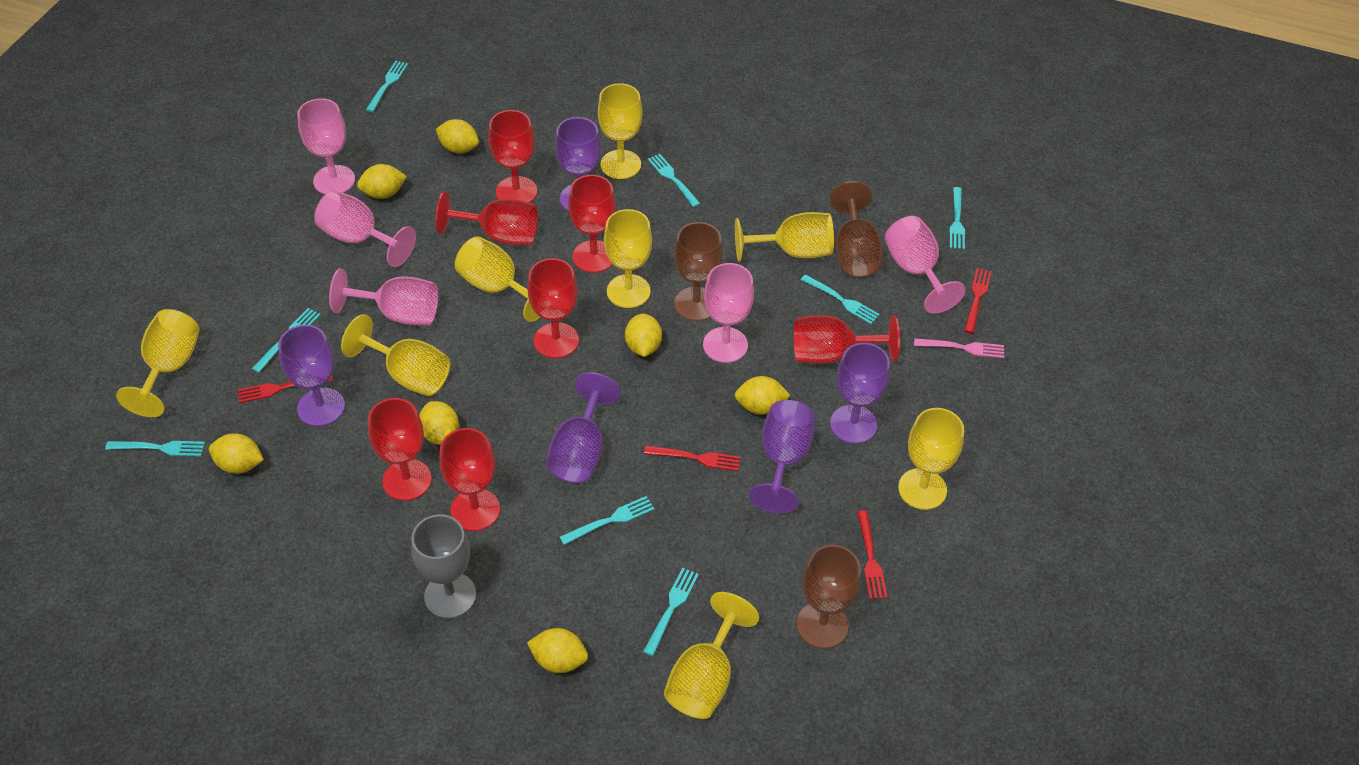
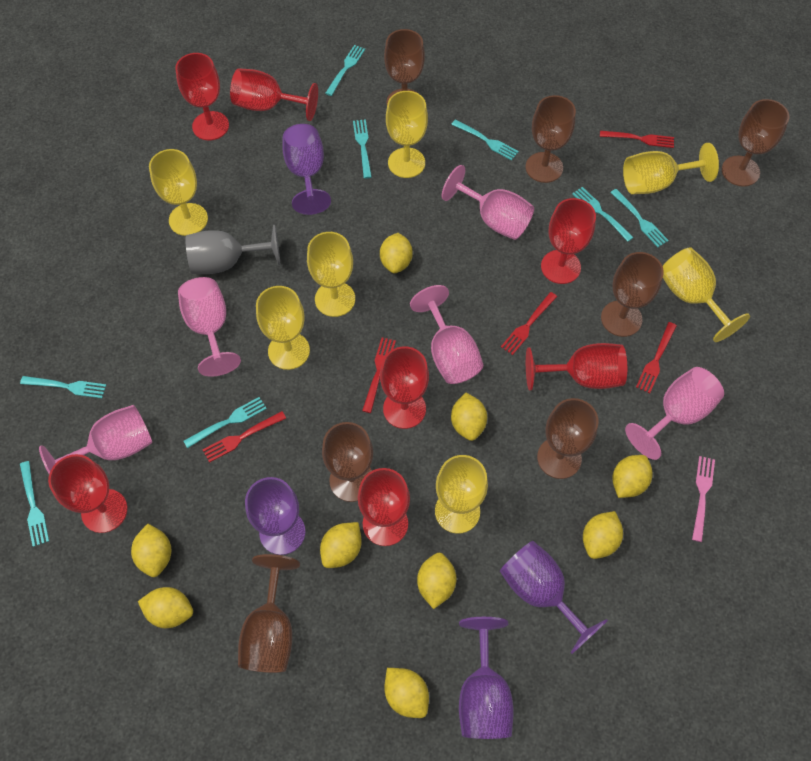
brown goblet: 3 -> 7
purple goblet: 5 -> 4
red fork: 4 -> 5
yellow goblet: 8 -> 7
yellow lemon: 7 -> 9

